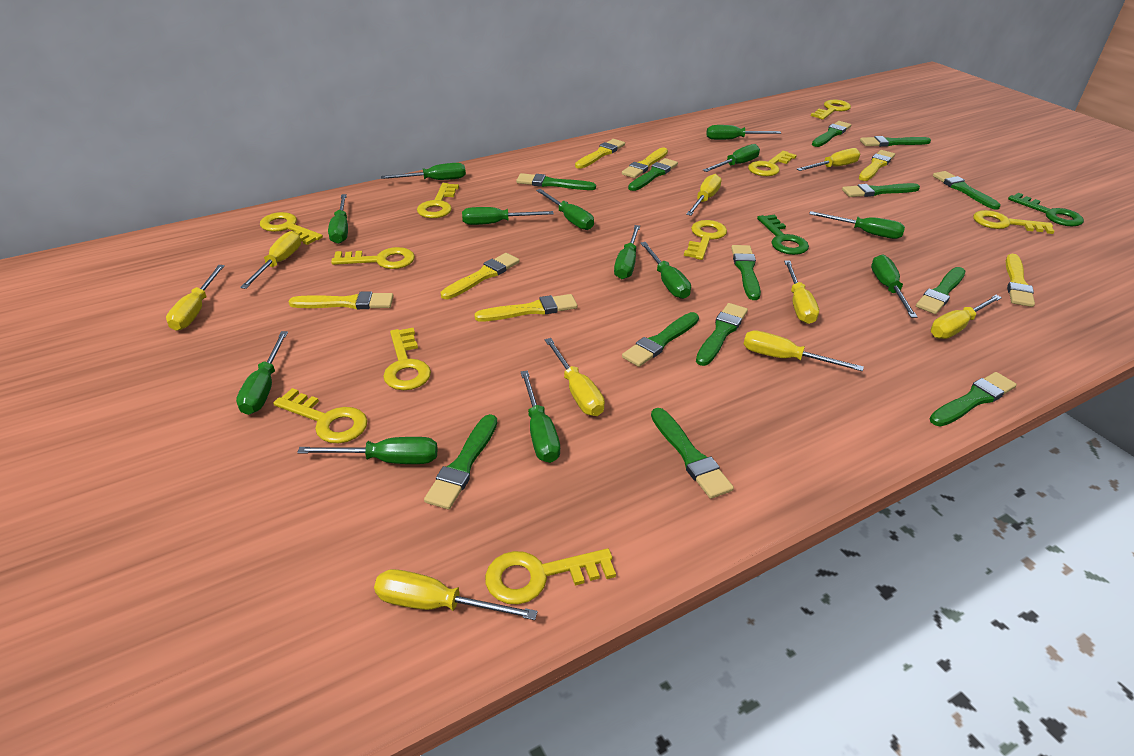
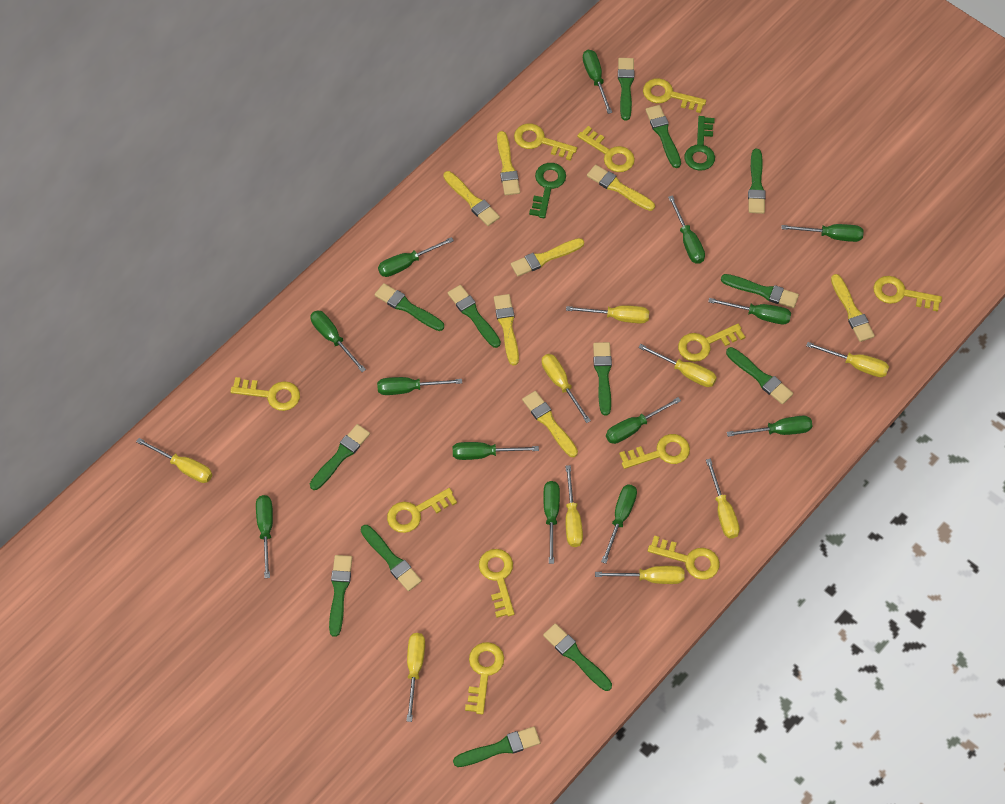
yellow key: 10 -> 11

